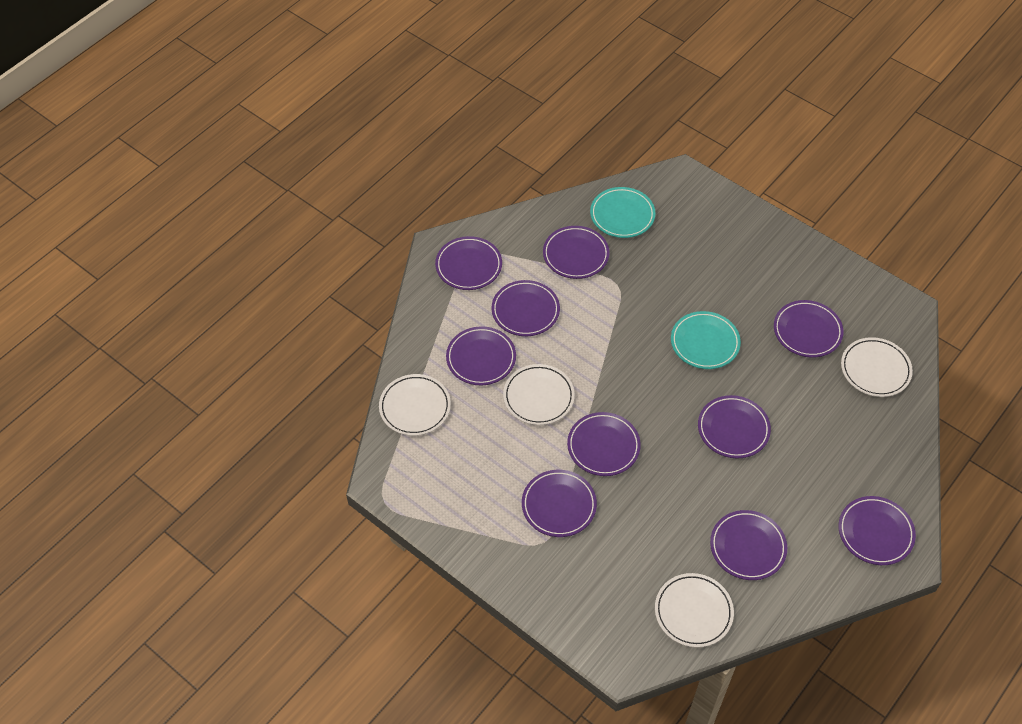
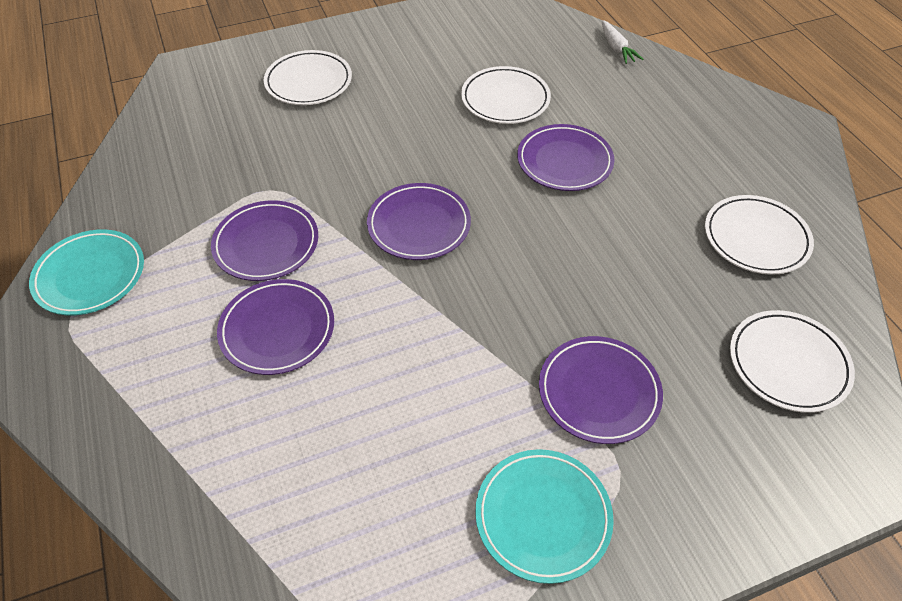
purple plate: 10 -> 5
white carrot: 0 -> 1

